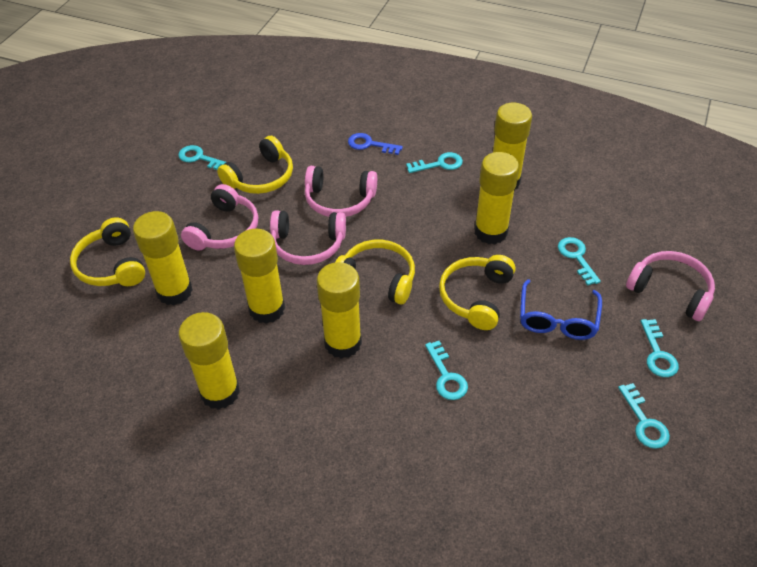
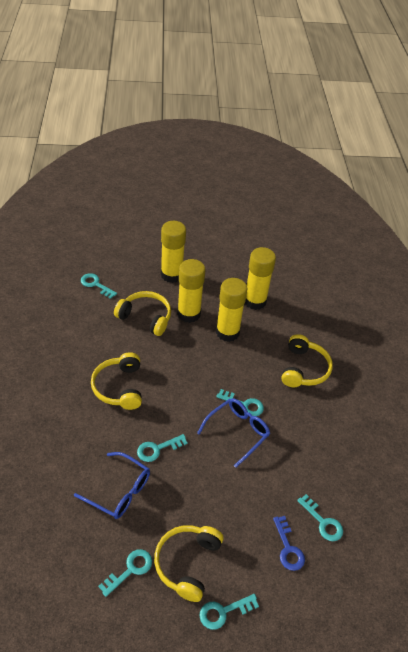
blue glasses: 1 -> 2
pink headphones: 4 -> 0
yellow glue stick: 6 -> 4

